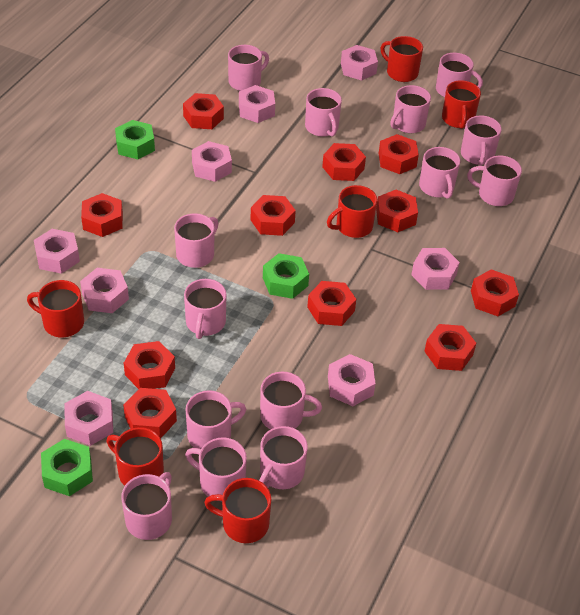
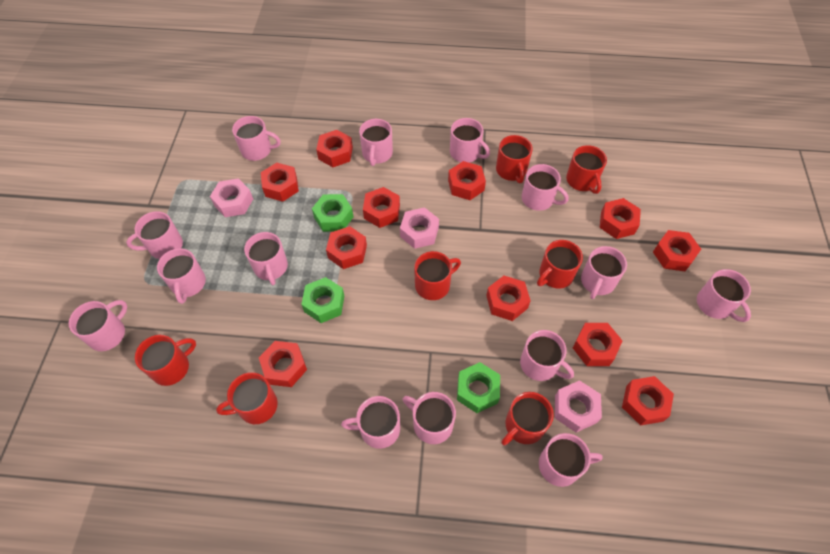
pink nut: 8 -> 3
red mug: 6 -> 7

